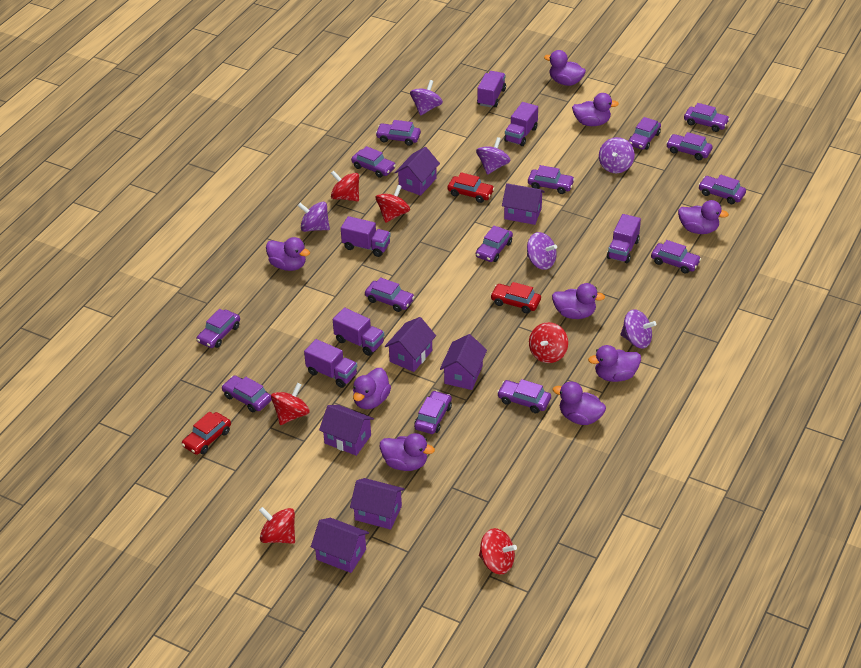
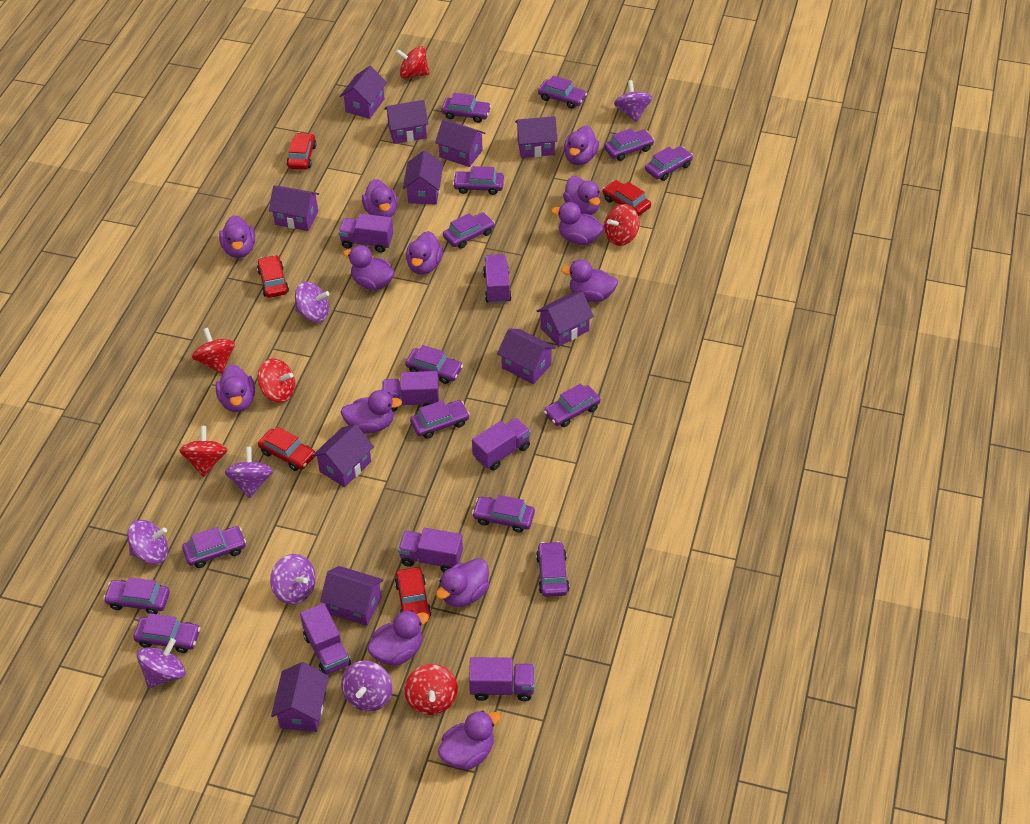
purple duck: 9 -> 13
purple house: 7 -> 11
purple spinning top: 6 -> 7
purple truck: 6 -> 7
red car: 3 -> 5

